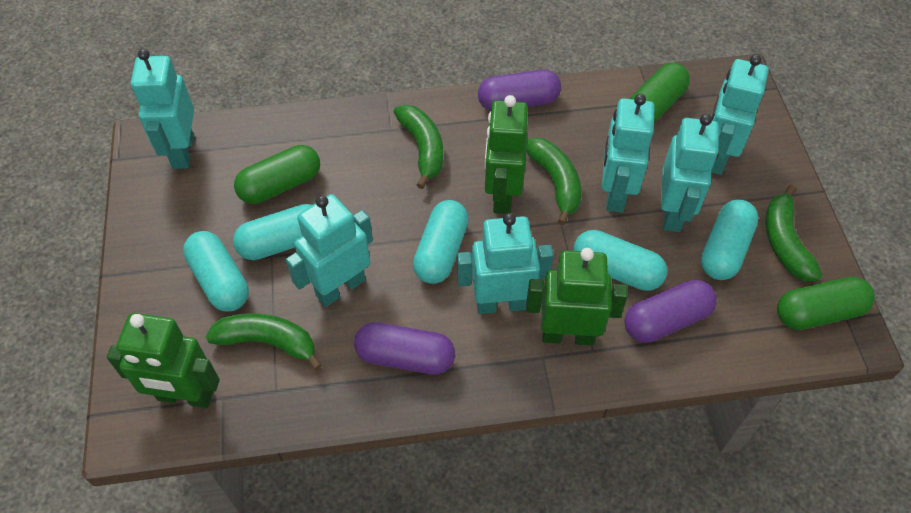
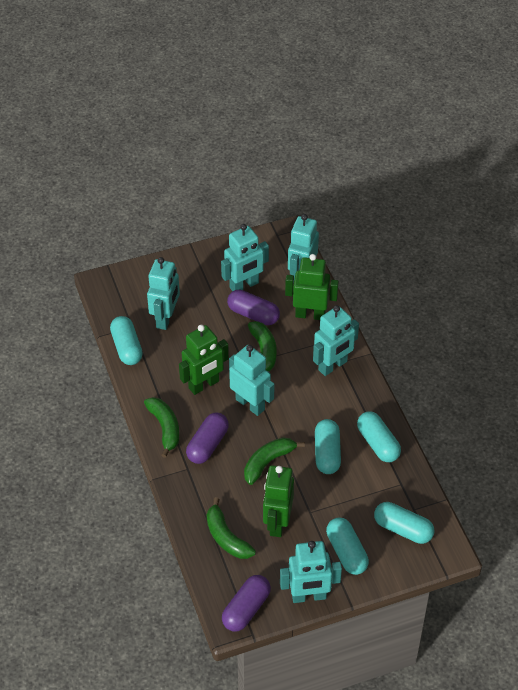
green capsule: 3 -> 0

